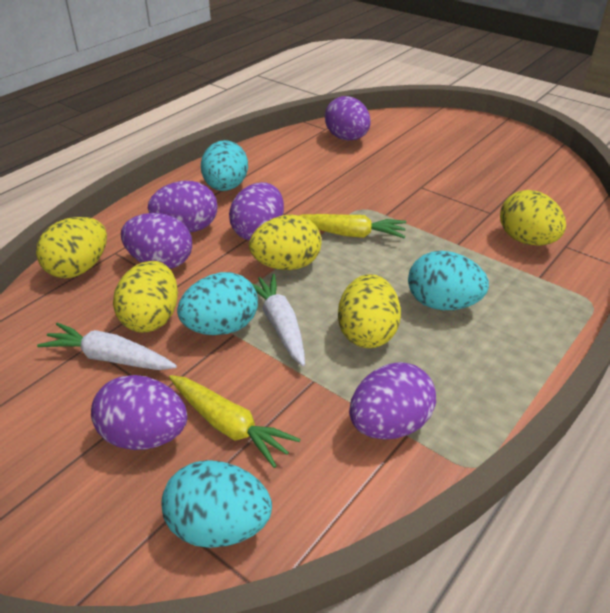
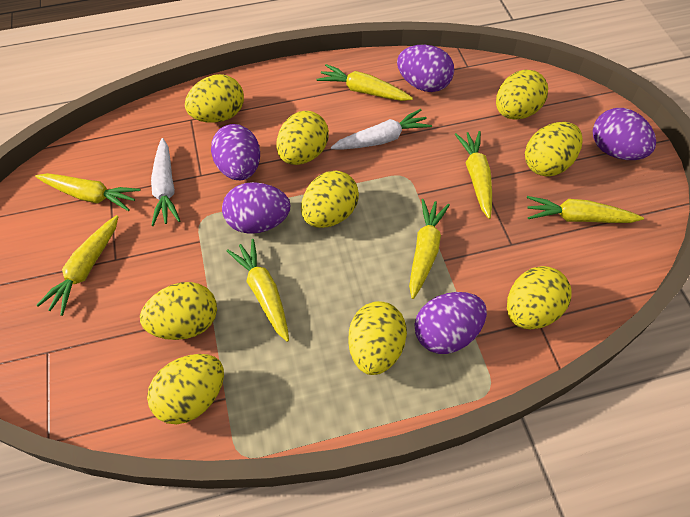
purple egg: 6 -> 5
turquoise egg: 4 -> 0
yellow carrot: 2 -> 7
yellow egg: 5 -> 9

